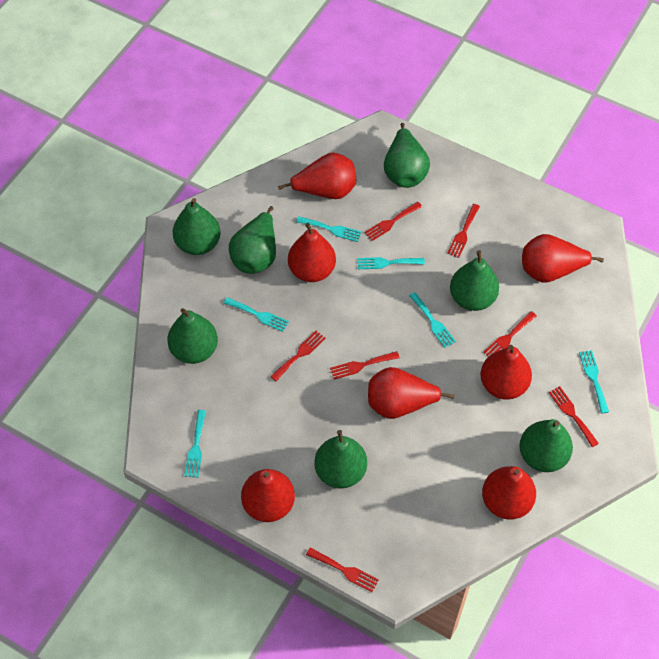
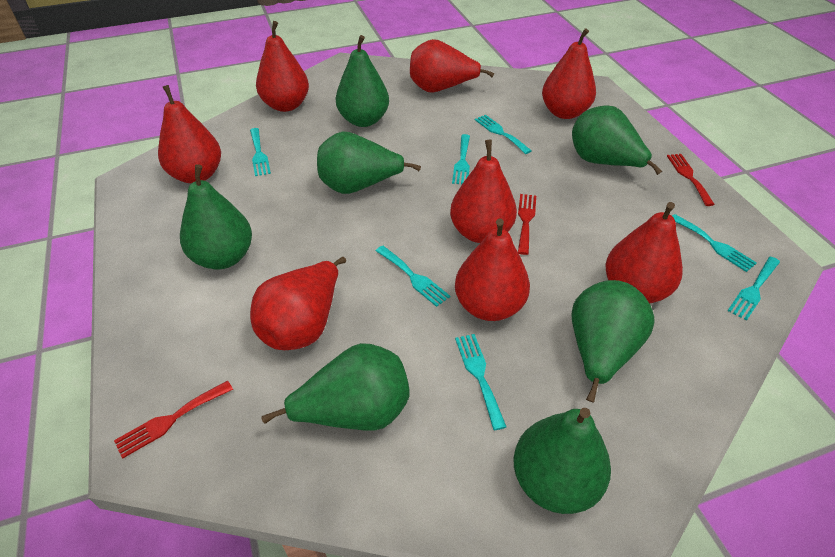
red fork: 7 -> 3
red pear: 7 -> 8
turquoise fork: 6 -> 7

